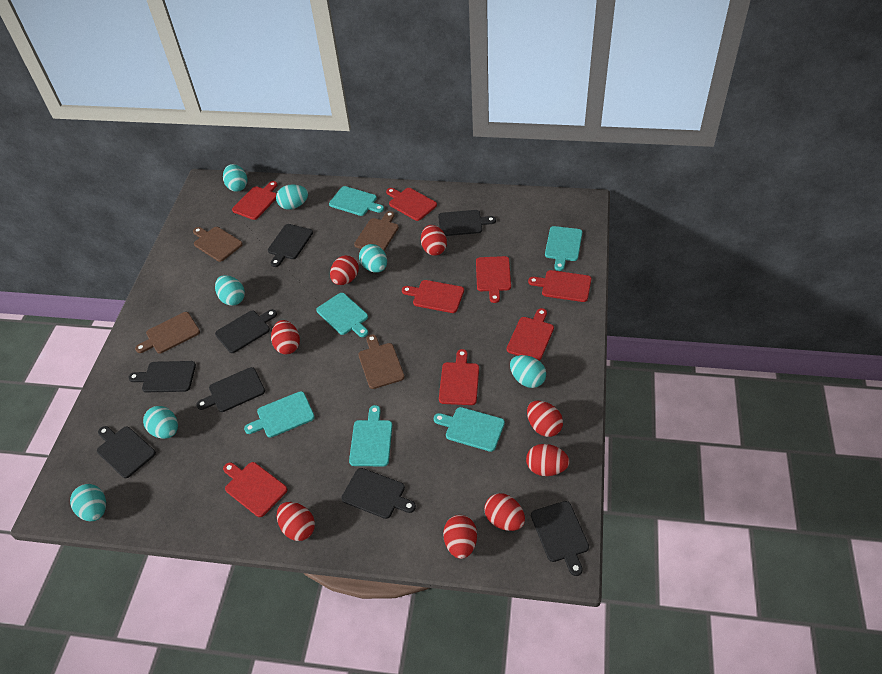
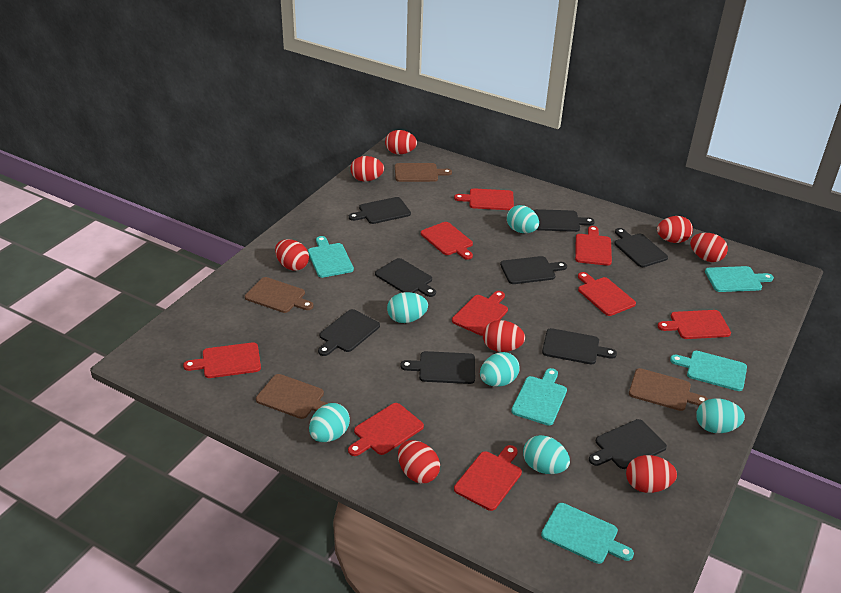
black cutting board: 8 -> 9
red cutting board: 8 -> 9
turquoise cutting board: 6 -> 5
turquoise egg: 7 -> 6

